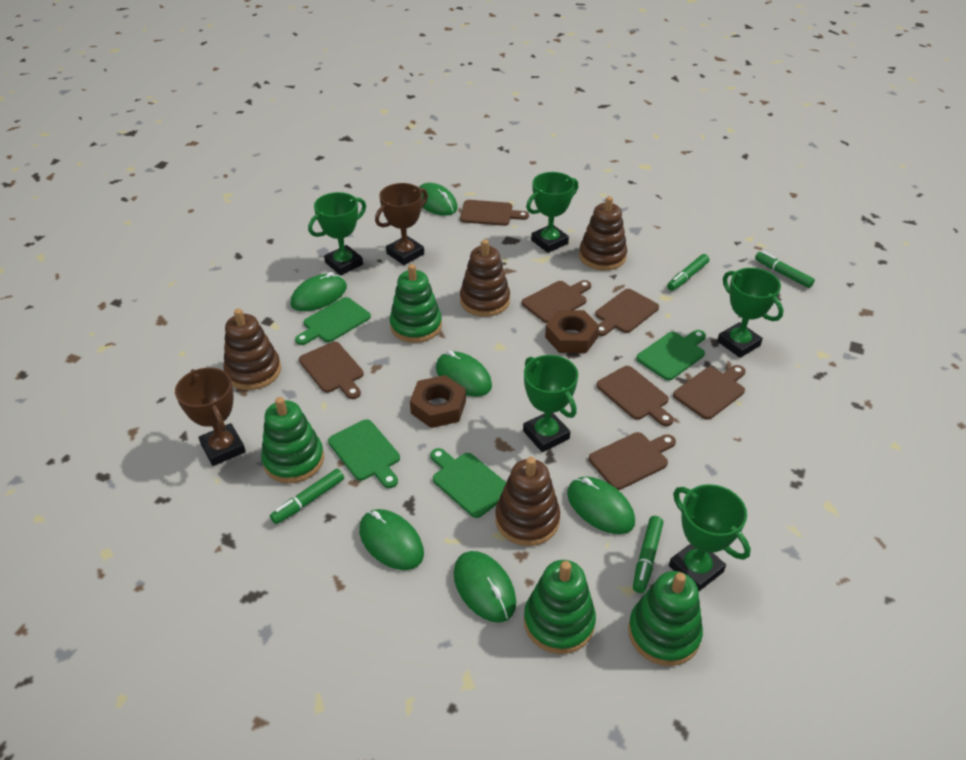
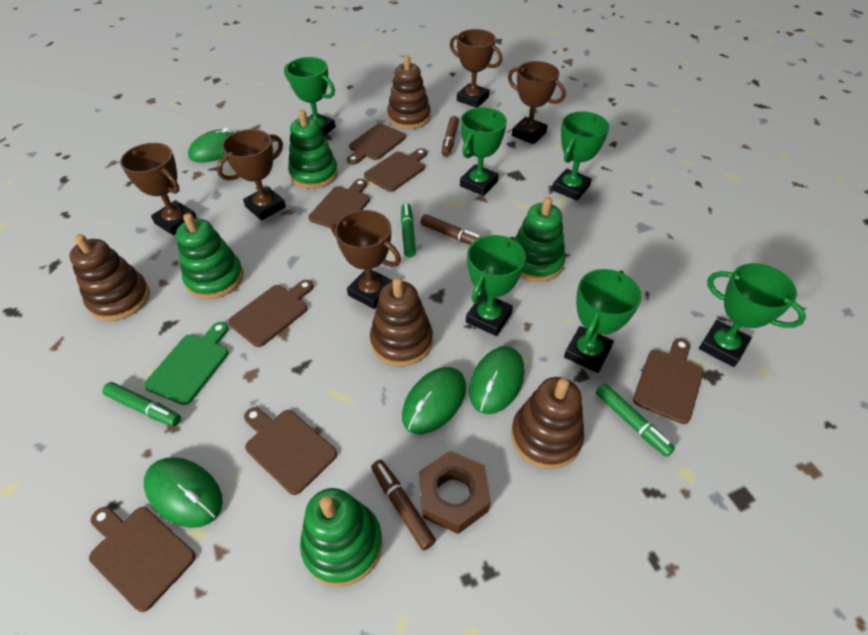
brown marker: 0 -> 3
brown nut: 2 -> 1
brown trophy: 2 -> 5
green cutting board: 4 -> 1
green marker: 4 -> 3
green mouse: 6 -> 4
green trophy: 5 -> 6

